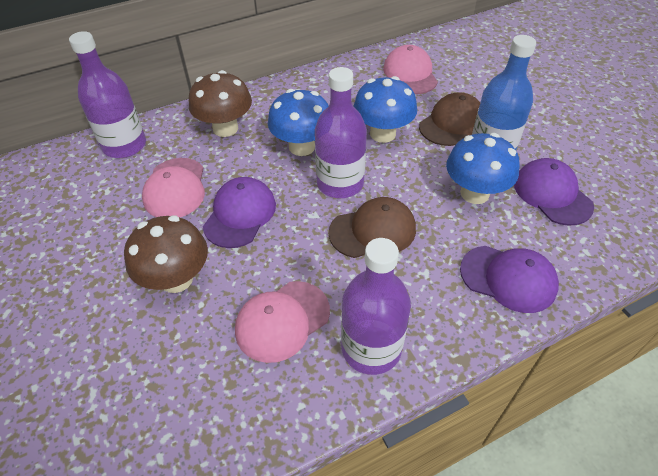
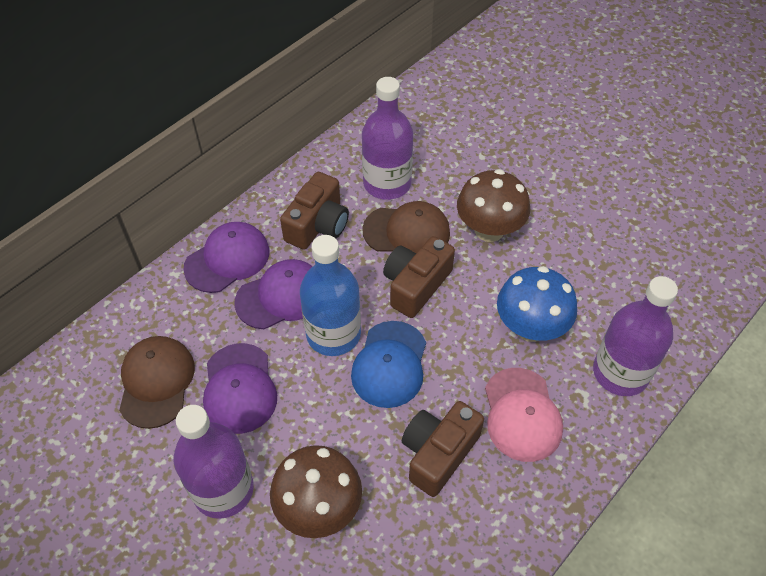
blue cap: 0 -> 1
blue mushroom: 3 -> 1
brown camera: 0 -> 3
pink cap: 3 -> 1

